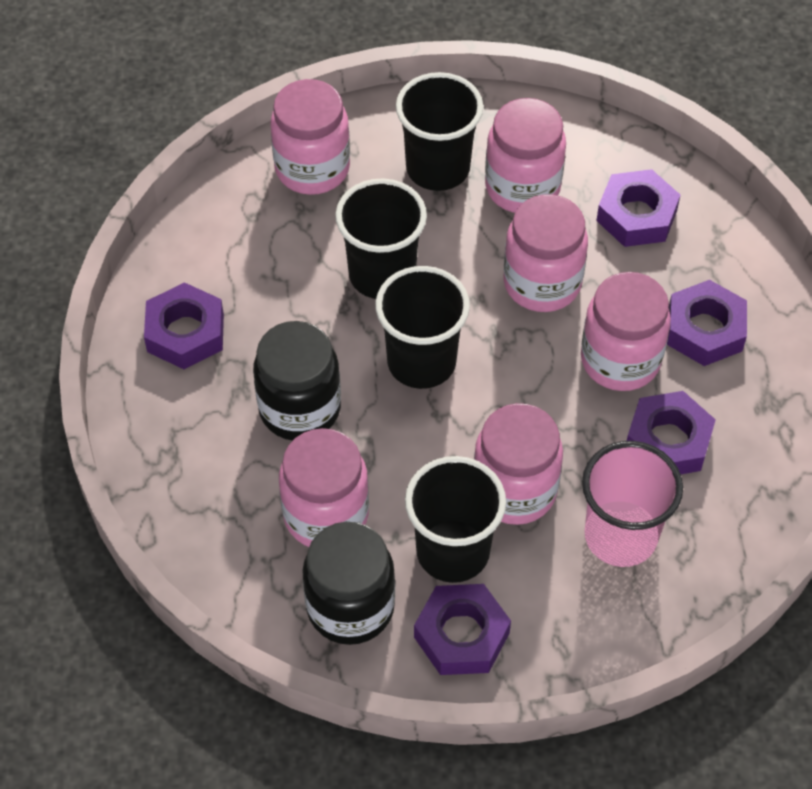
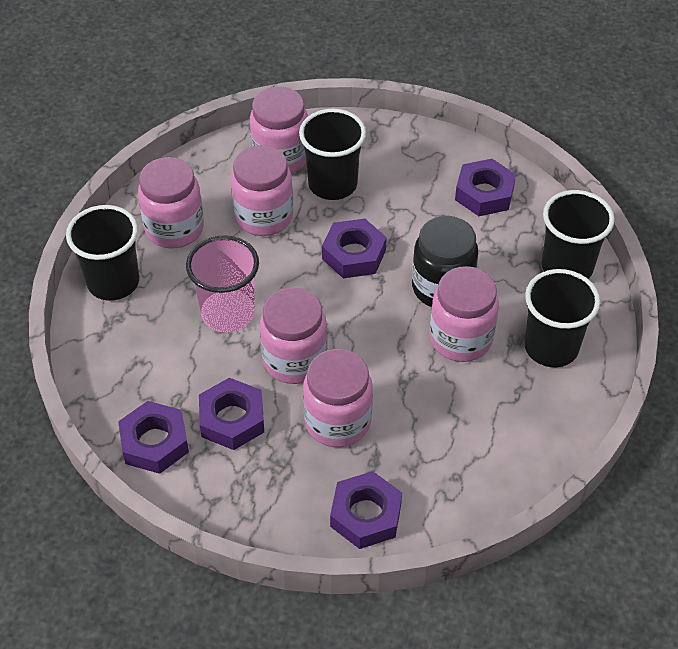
black jar: 2 -> 1

